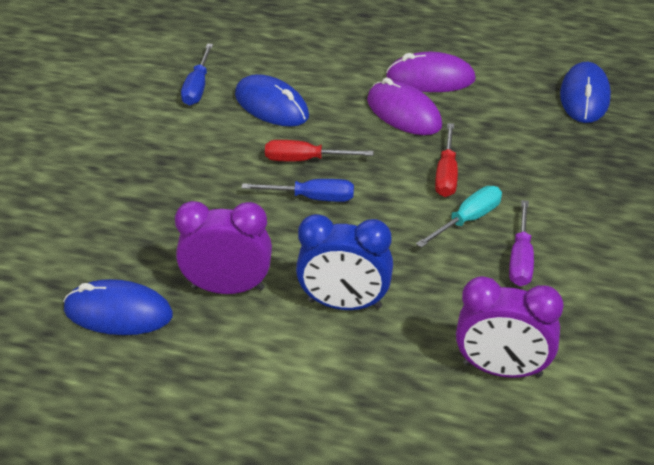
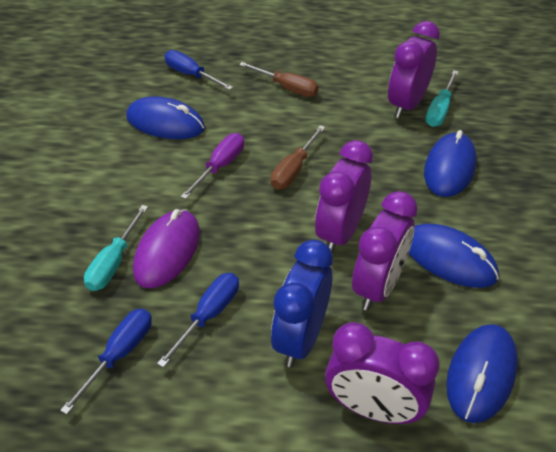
blue mouse: 3 -> 4
blue screwdriver: 2 -> 3
brown screwdriver: 0 -> 2
purple clock: 2 -> 4
purple mouse: 2 -> 1
red screwdriver: 2 -> 0
turquoise screwdriver: 1 -> 2

